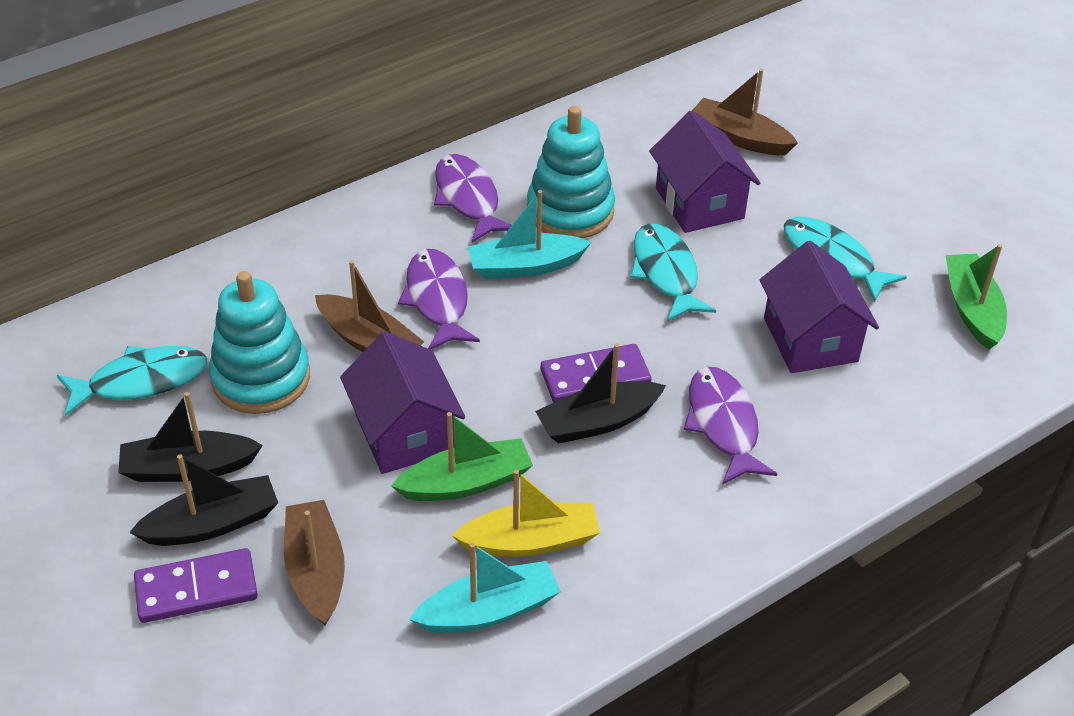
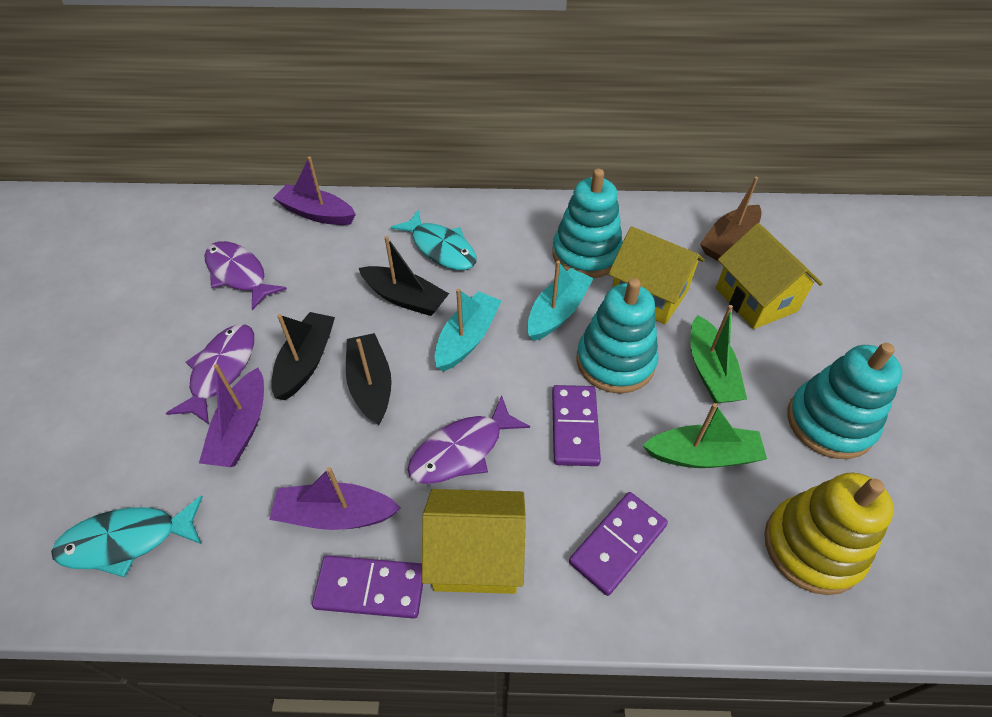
brown boat: 3 -> 1
purple boat: 0 -> 3
purple domino: 2 -> 3
purple house: 3 -> 0
turquoise fish: 3 -> 2
turquoise stacking toy: 2 -> 3
yellow boat: 1 -> 0
yellow house: 0 -> 3
yellow stacking toy: 0 -> 1

